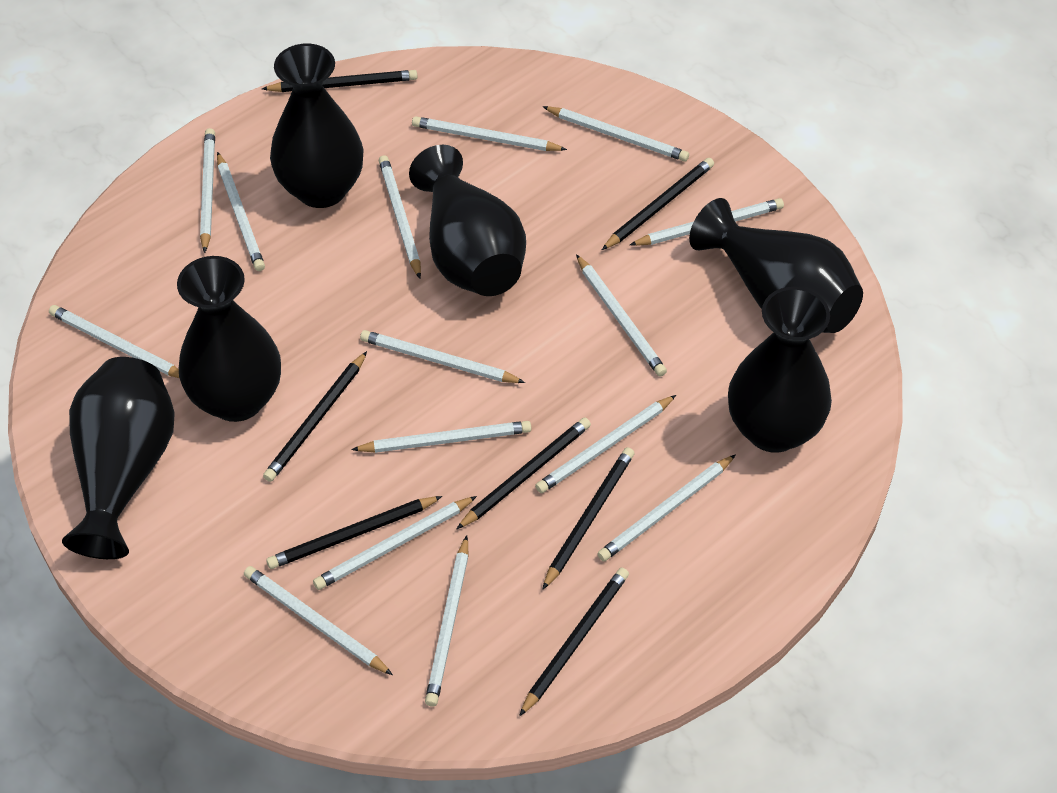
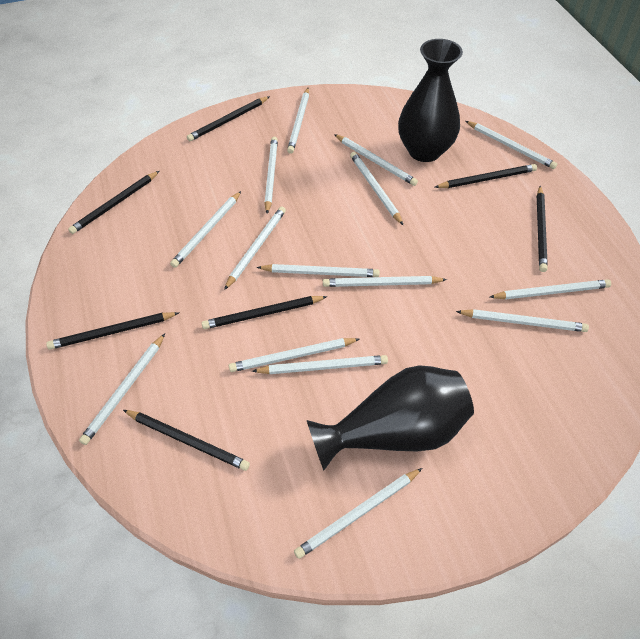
black vase: 6 -> 2

